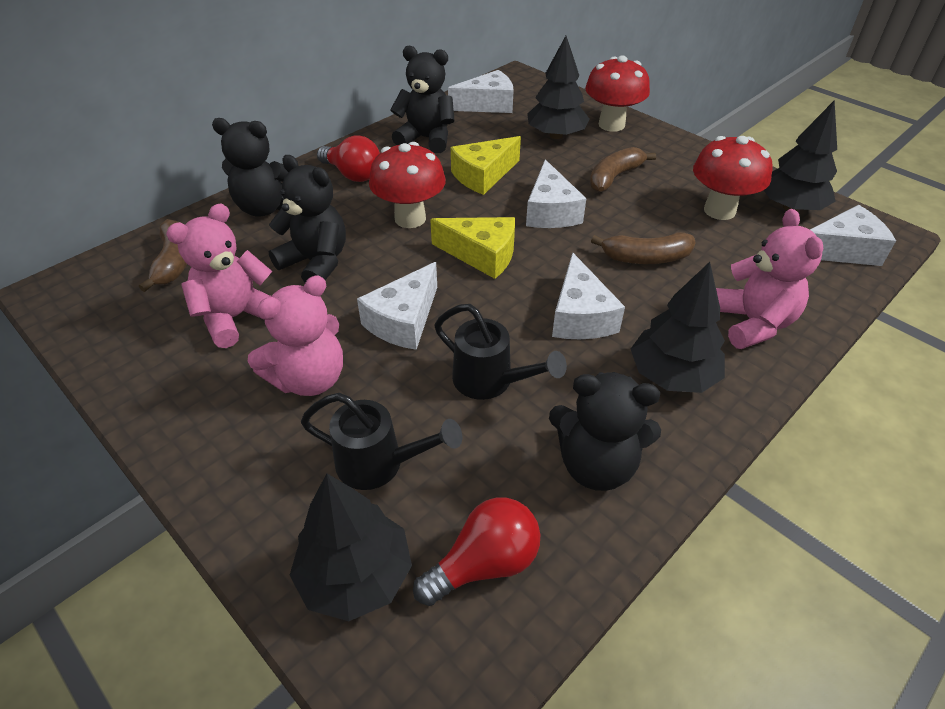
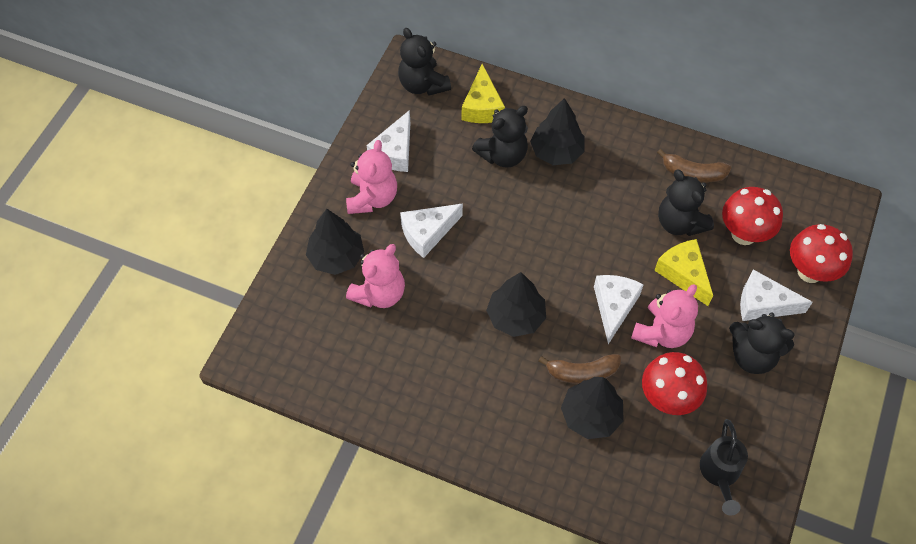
black watering can: 2 -> 1
brown banana: 3 -> 2
red light bulb: 2 -> 0
white cheese: 5 -> 4

